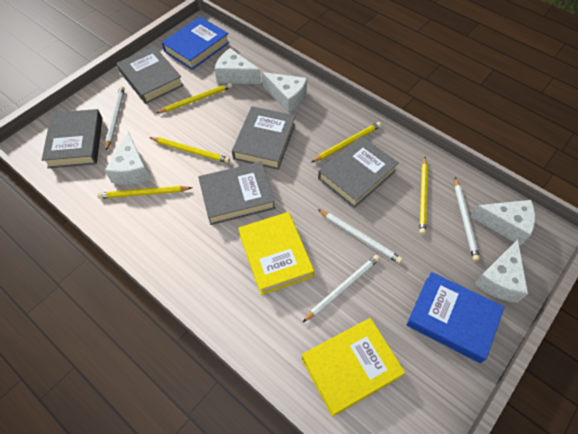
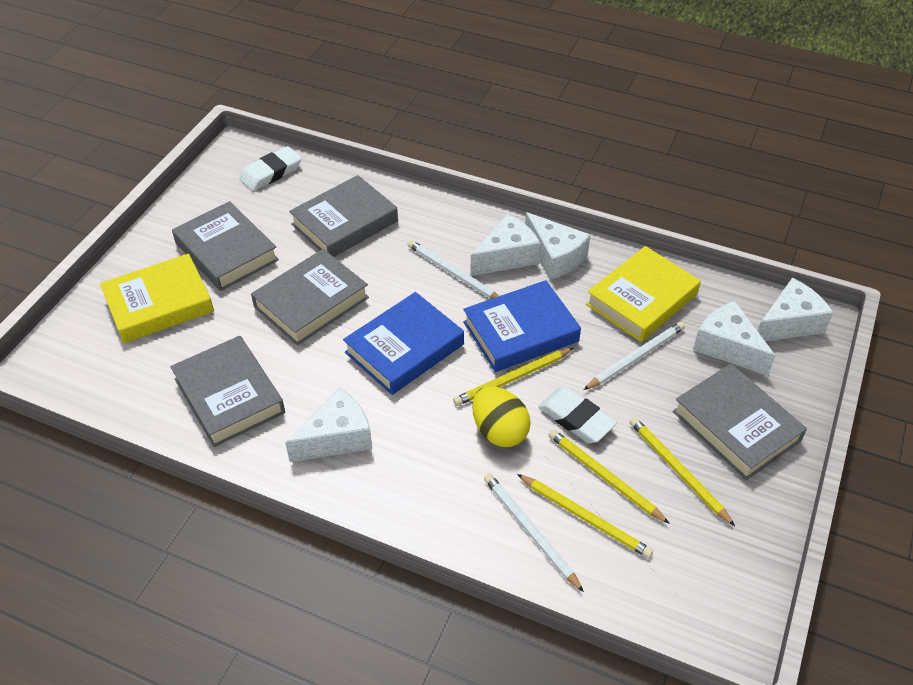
white eraser: 0 -> 2
white pencil: 4 -> 3
yellow egg: 0 -> 1
yellow pencil: 5 -> 4

